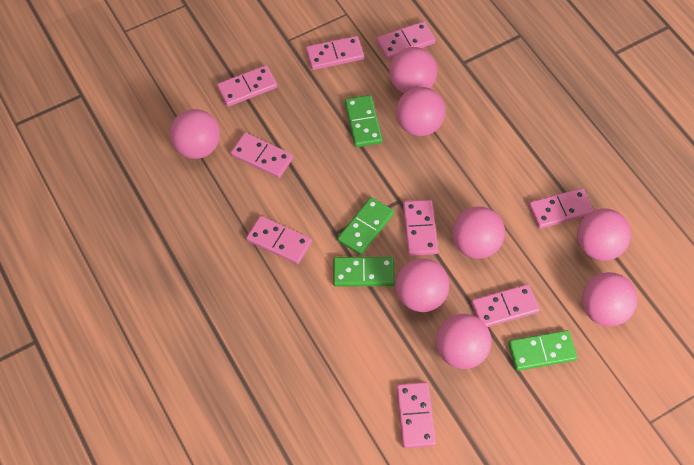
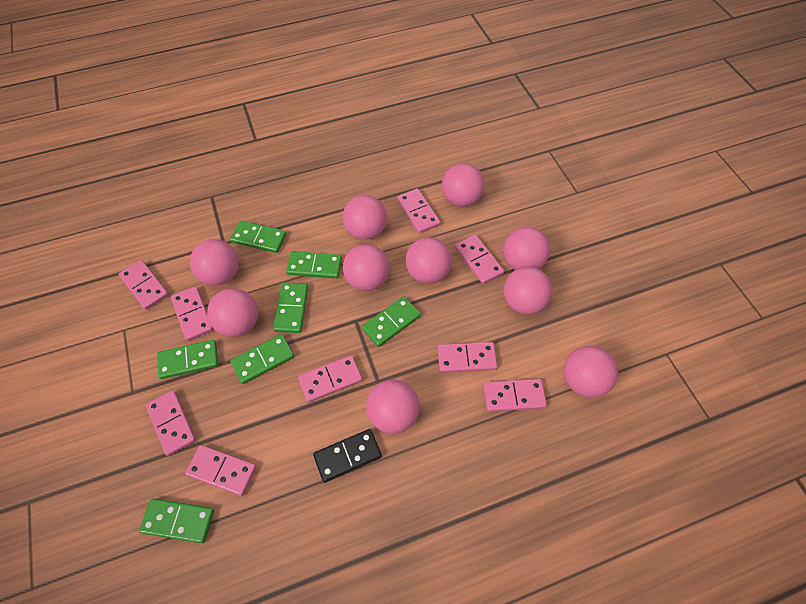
black domino: 0 -> 1
green domino: 4 -> 7
pink ball: 8 -> 10

